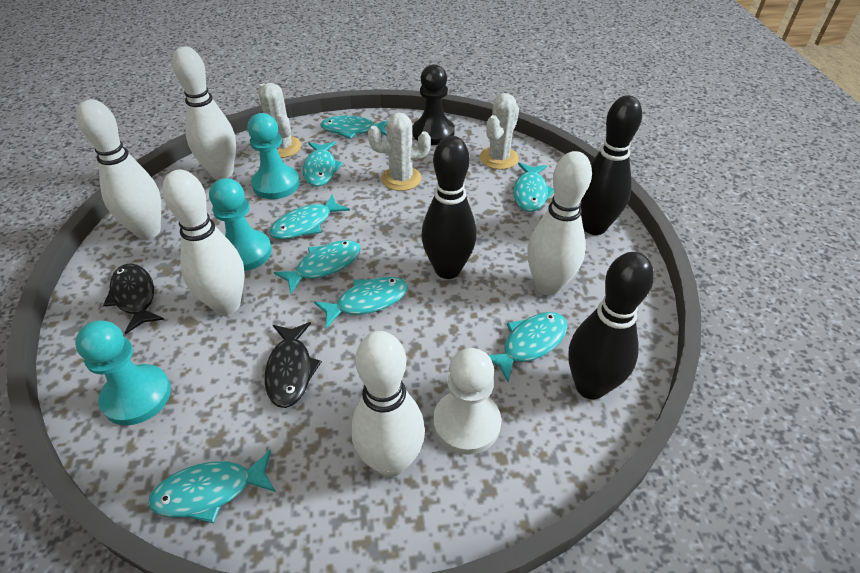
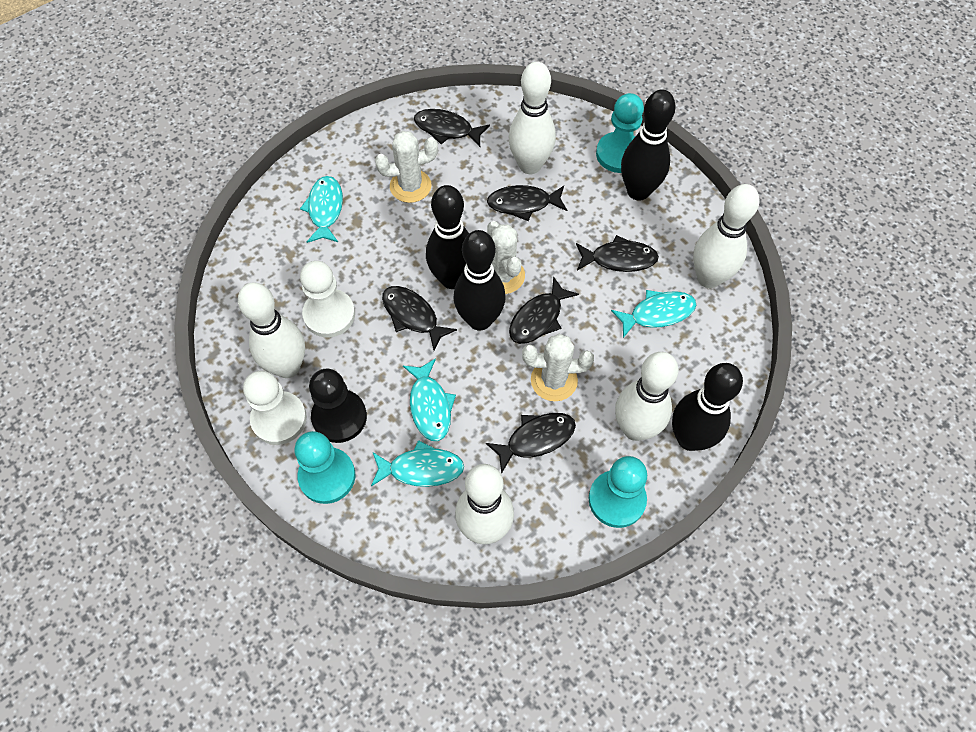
black bowling pin: 3 -> 4
black fish: 2 -> 6
turquoise fish: 8 -> 4
white pawn: 1 -> 2

